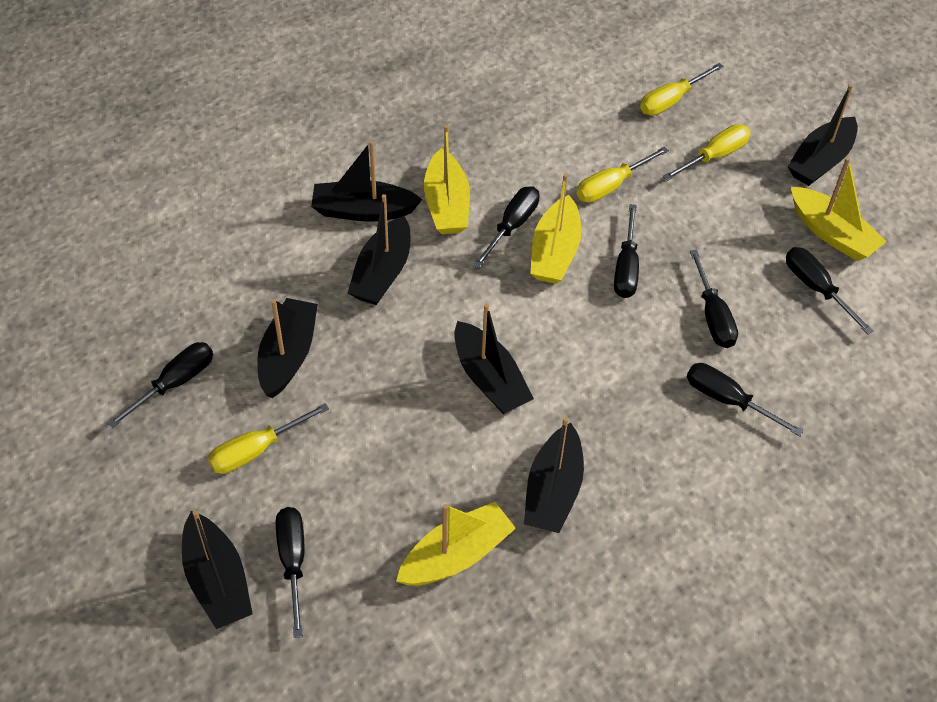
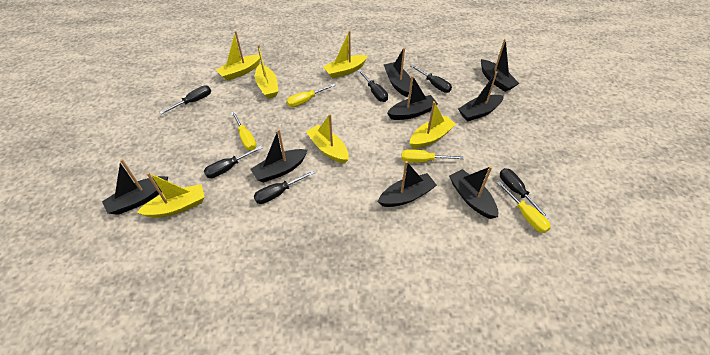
black boat: 7 -> 8
black screwdriver: 7 -> 6
yellow boat: 4 -> 6

